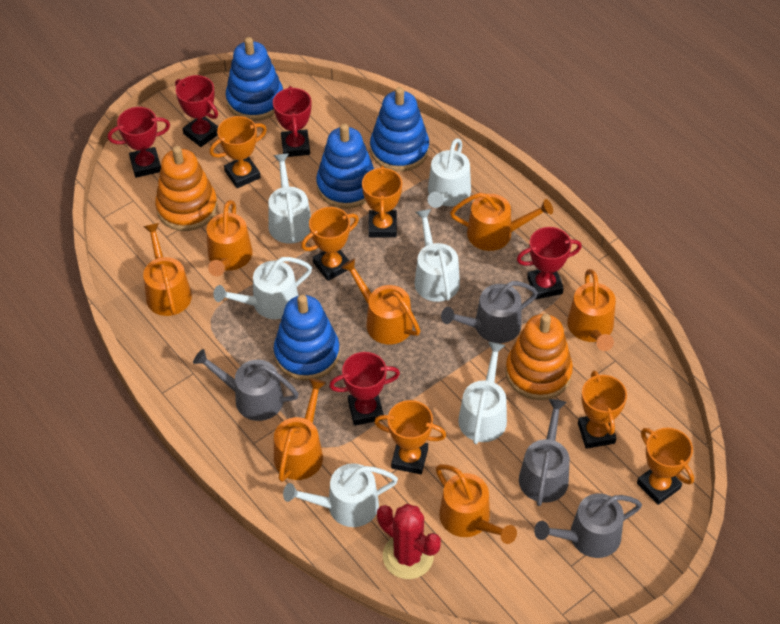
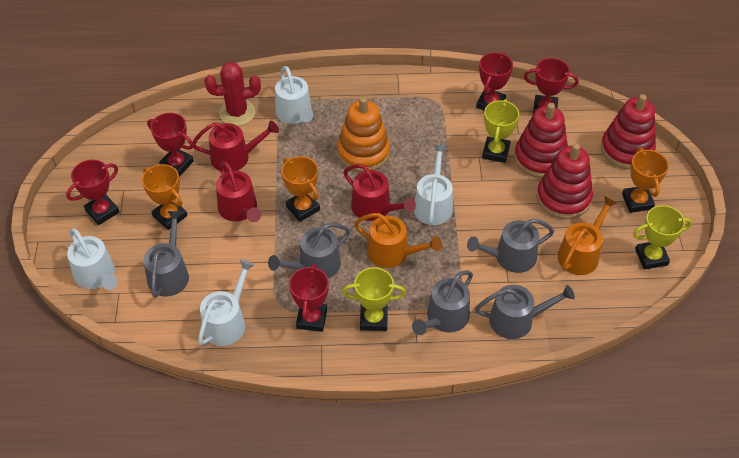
blue stacking toy: 4 -> 0
grey watering can: 4 -> 5
orange stacking toy: 2 -> 1
orange trophy: 6 -> 3
orange watering can: 7 -> 2
red stacking toy: 0 -> 3
red watering can: 0 -> 3
white watering can: 6 -> 4
yellow trophy: 0 -> 3

